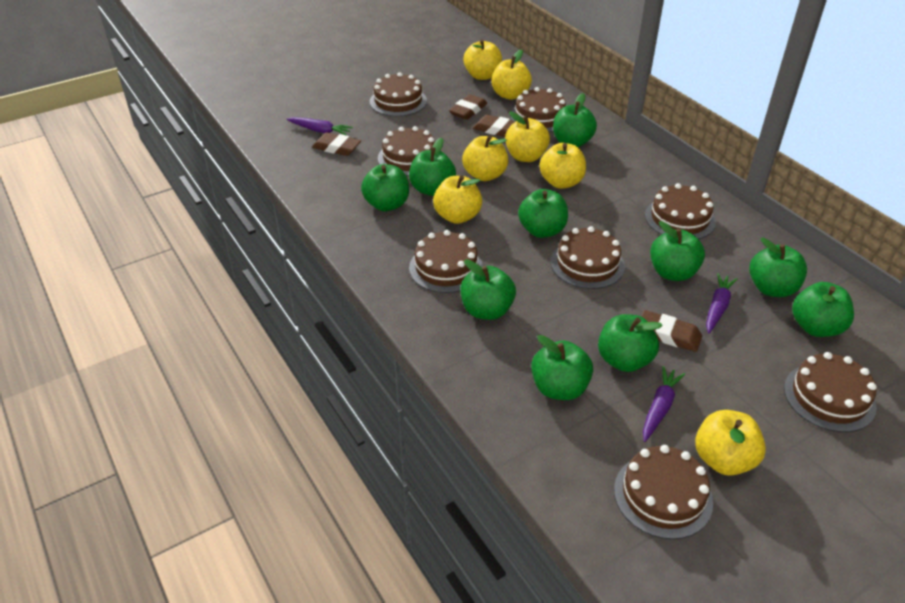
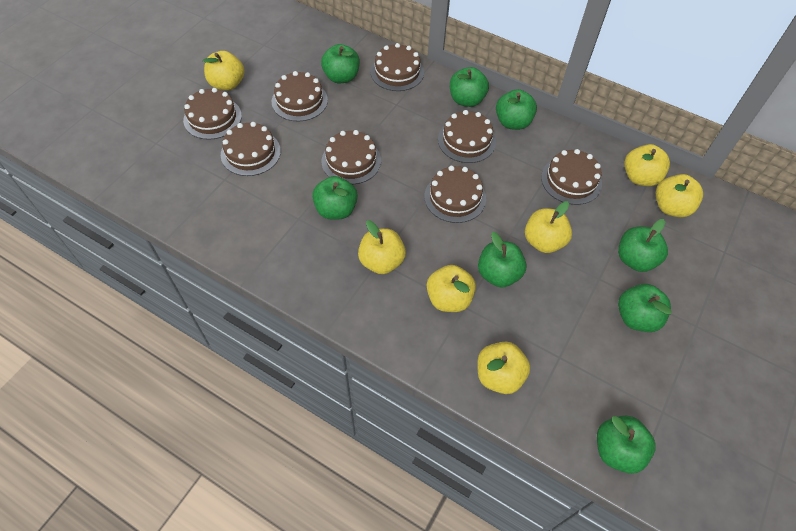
brown eraser: 4 -> 0
green apple: 10 -> 8
purple carrot: 3 -> 0

